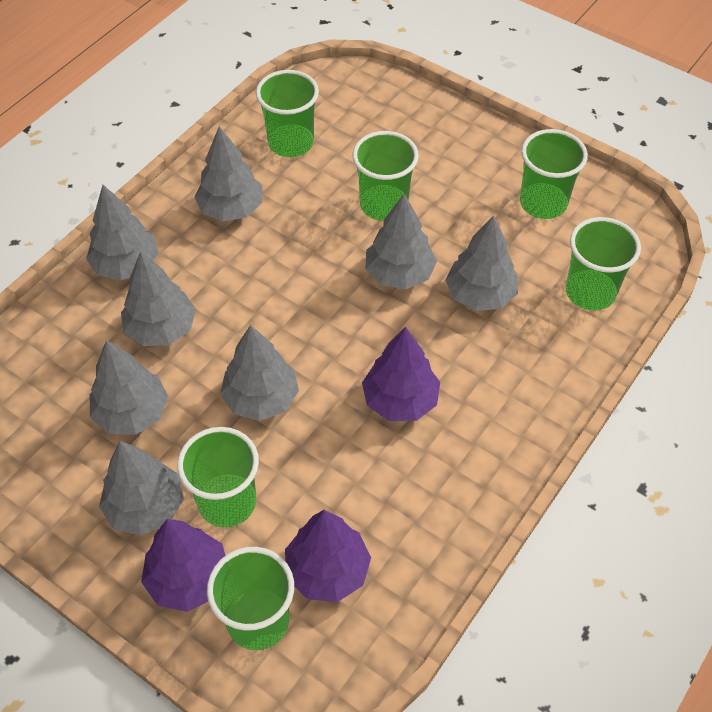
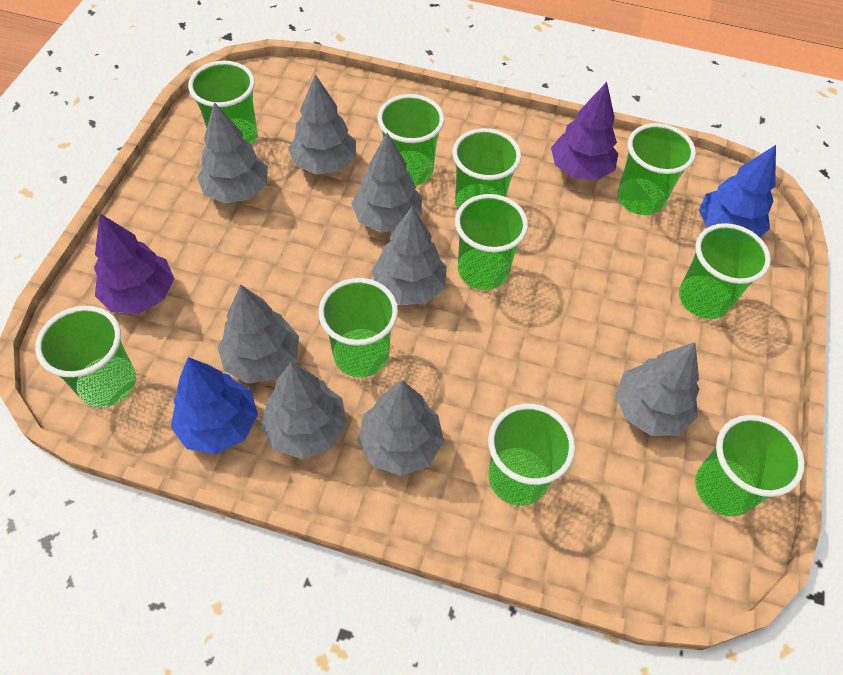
blue tree: 0 -> 2
green cup: 6 -> 10
purple tree: 3 -> 2

